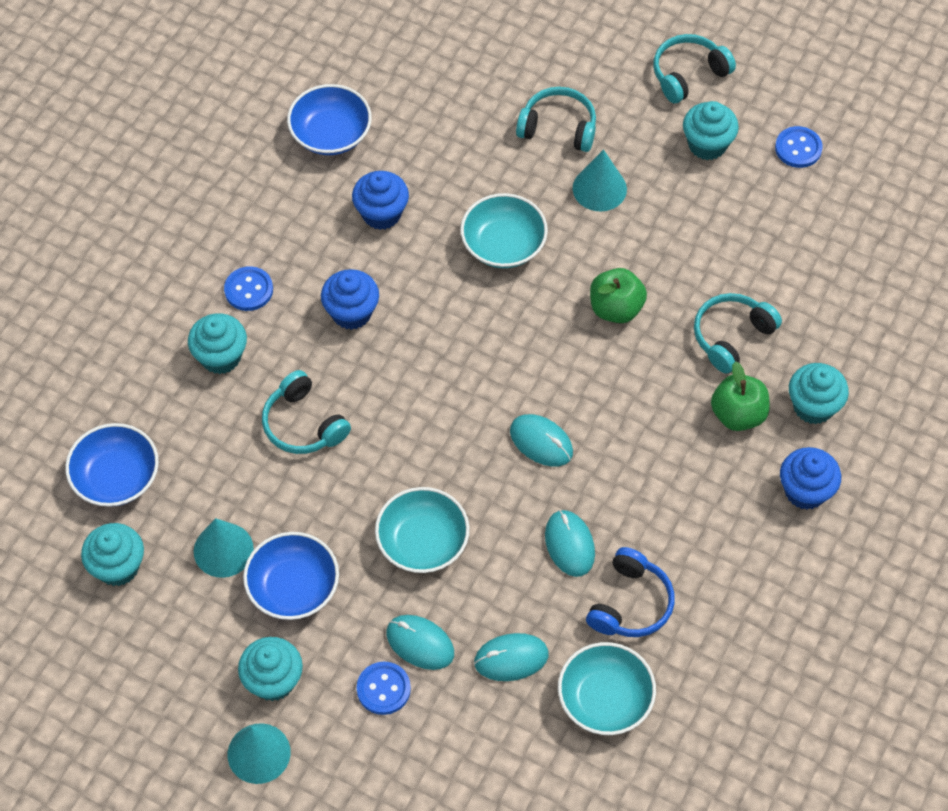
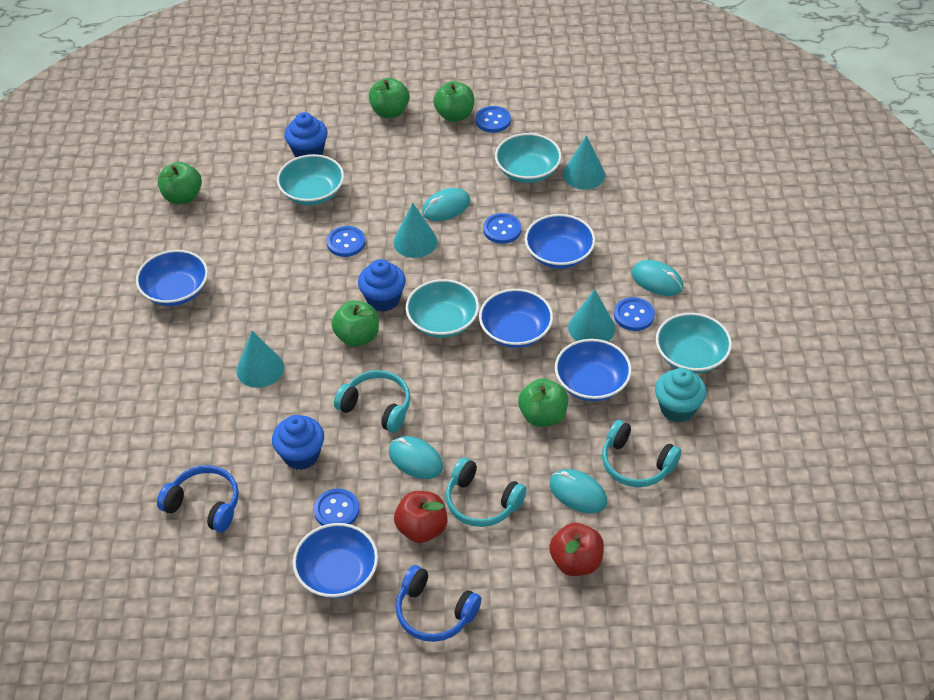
blue bowl: 3 -> 5
blue button: 3 -> 5
blue headphones: 1 -> 2
green apple: 2 -> 5
red apple: 0 -> 2
turquoise bowl: 3 -> 4
turquoise cone: 3 -> 4
turquoise cupcake: 5 -> 1
turquoise headphones: 4 -> 3

